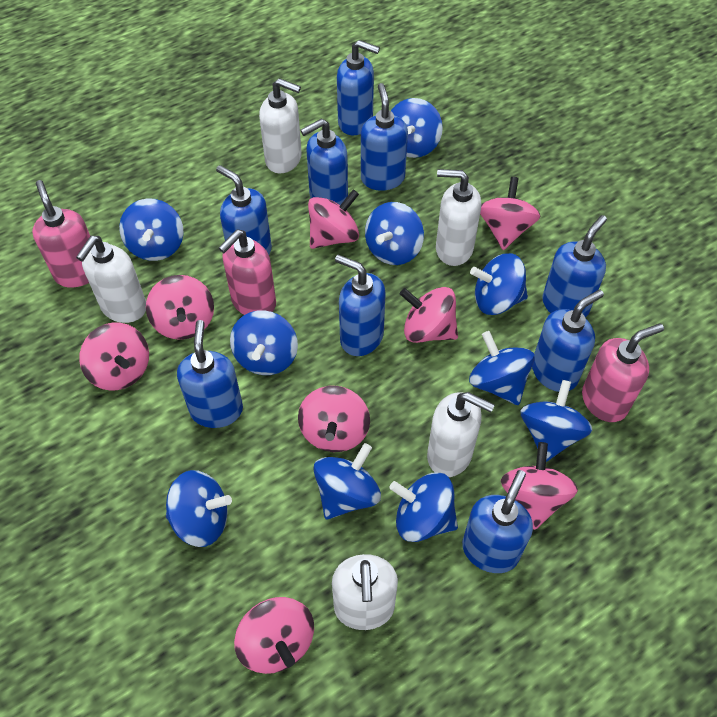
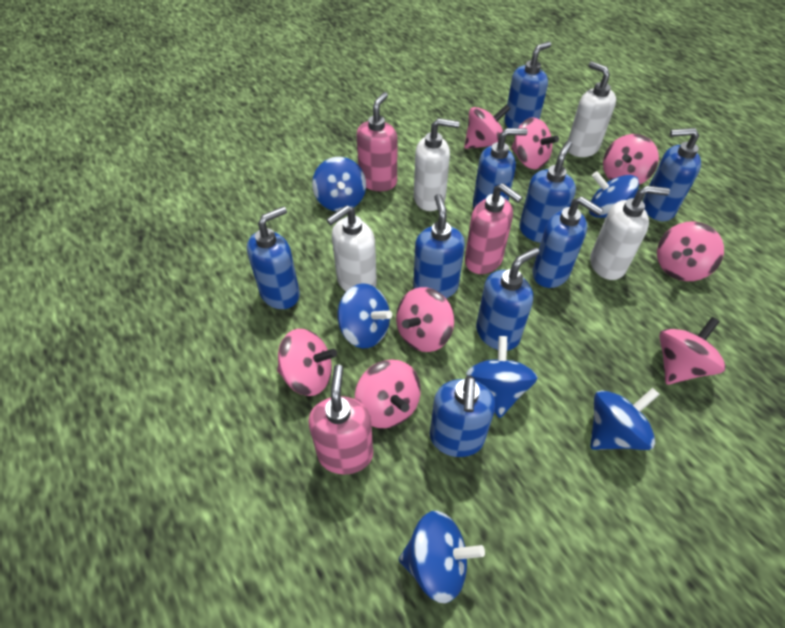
blue spinning top: 10 -> 6
white soap dispenser: 5 -> 4

